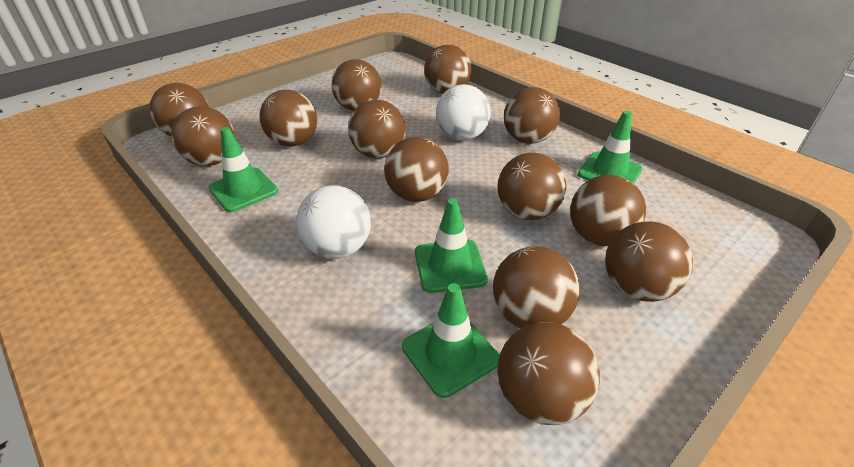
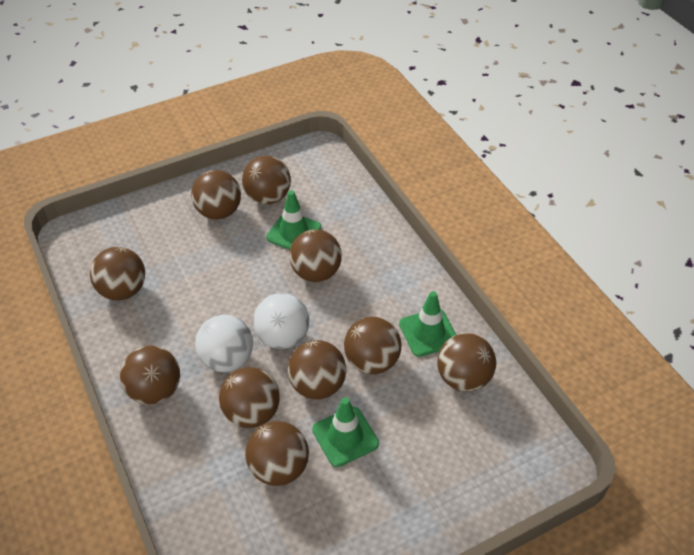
brown ball: 13 -> 10
green traffic cone: 4 -> 3

